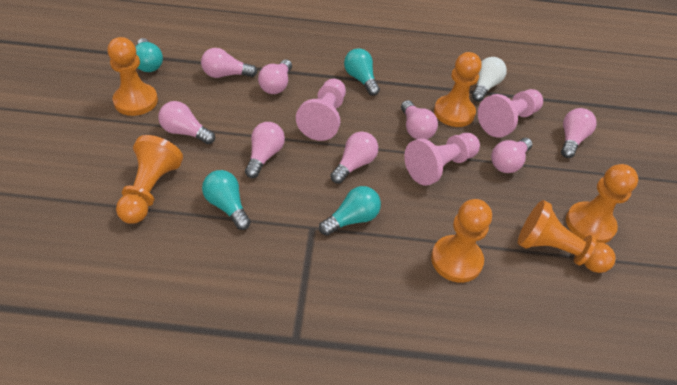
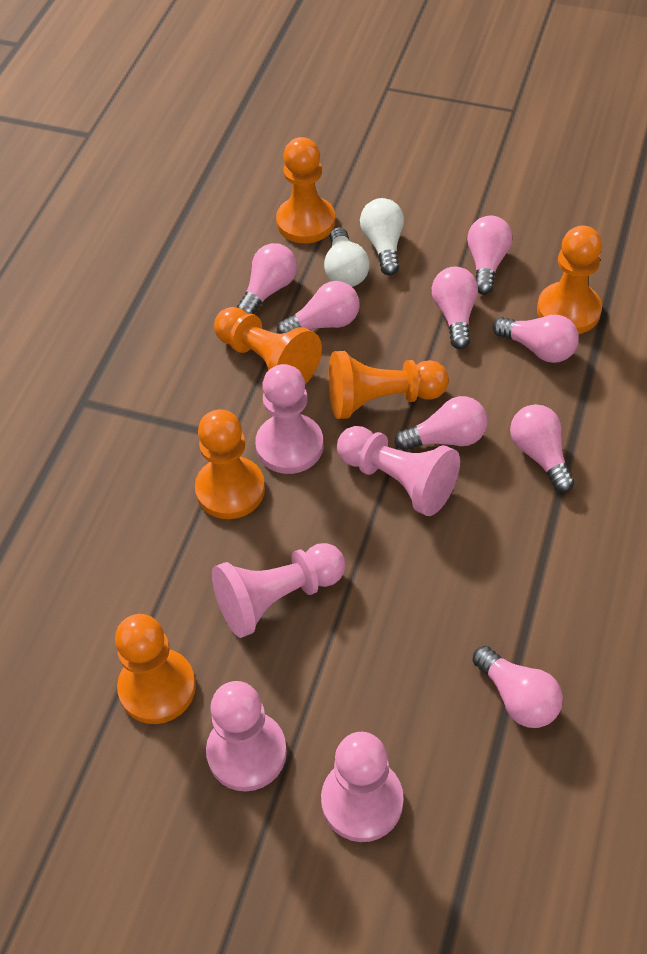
pink pawn: 3 -> 5
turquoise light bulb: 4 -> 0
white light bulb: 1 -> 2

